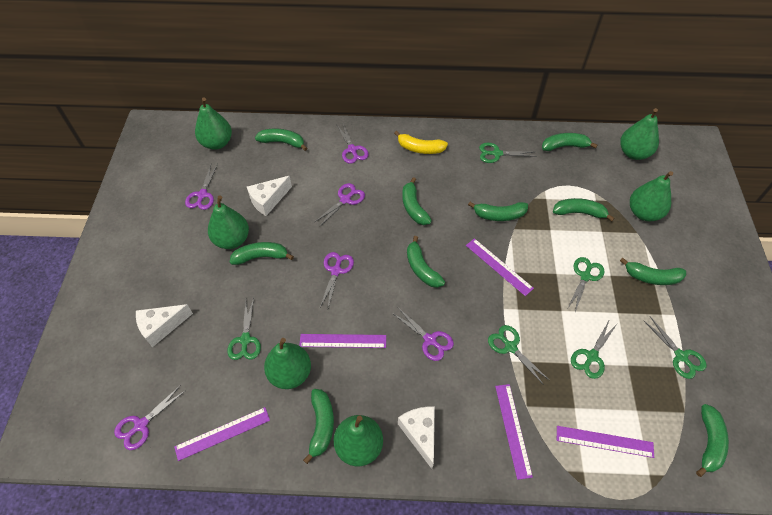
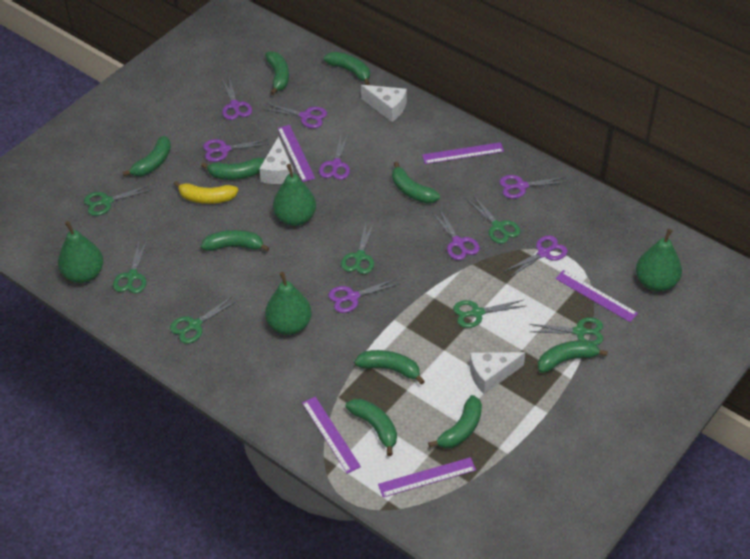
green pear: 6 -> 4
green scissors: 6 -> 7
purple scissors: 6 -> 8

